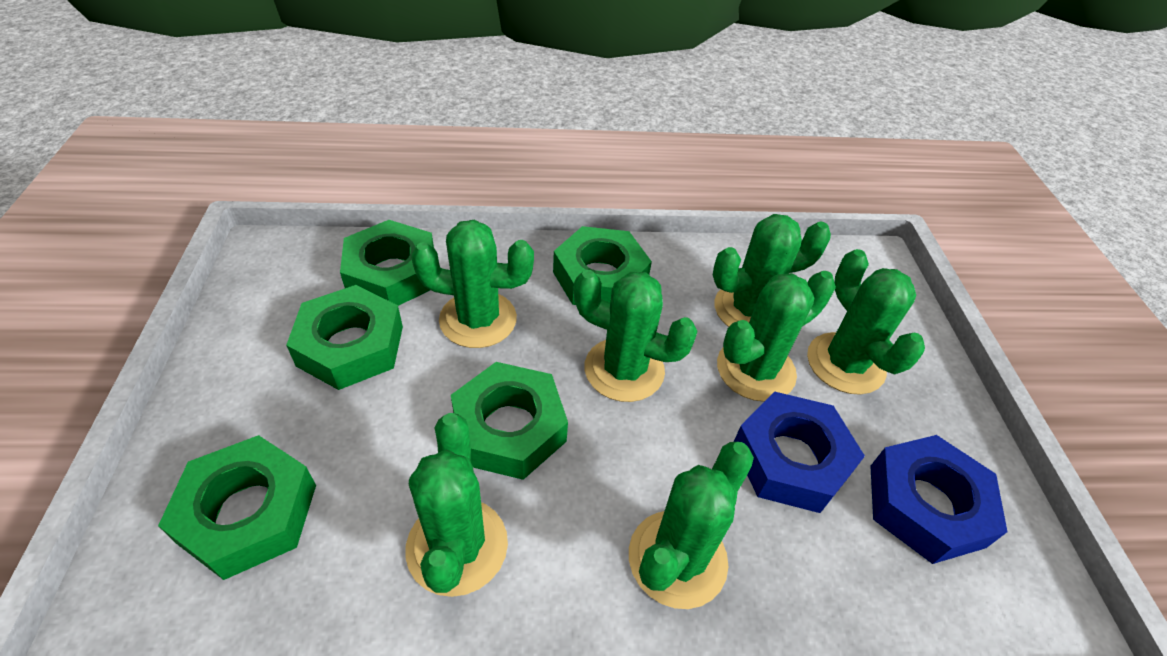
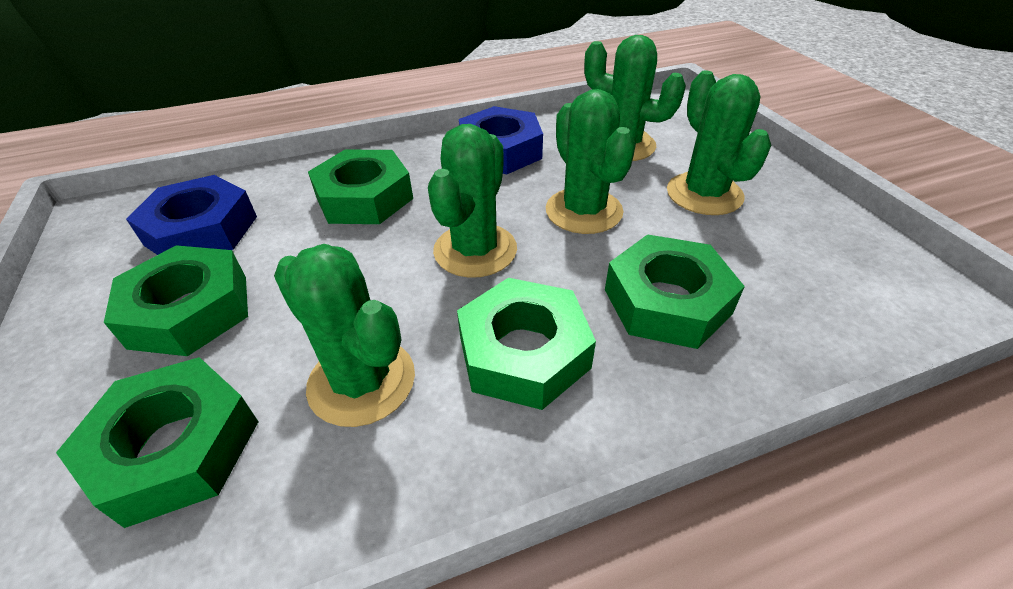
green cactus: 7 -> 5

